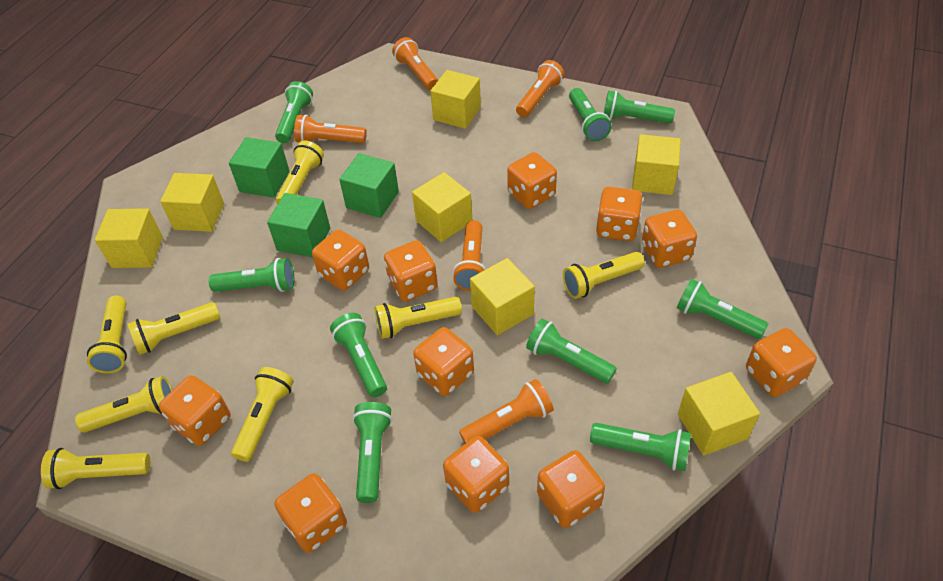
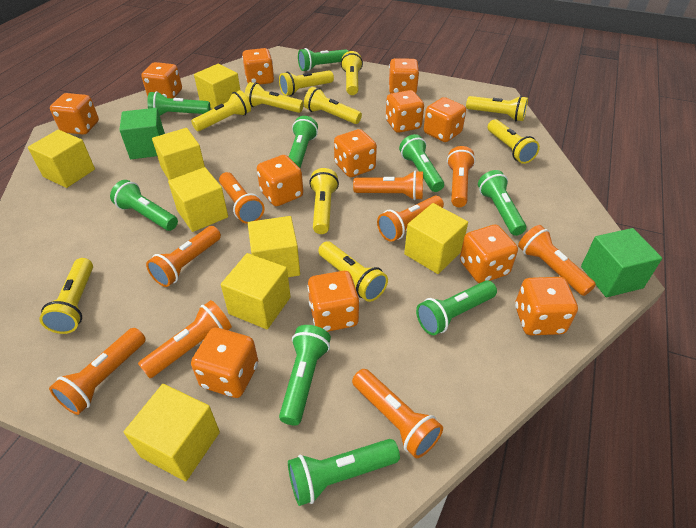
green cube: 3 -> 2
orange dice: 11 -> 12
orange flashlight: 5 -> 9
yellow cube: 7 -> 8
yellow flashlight: 8 -> 10

